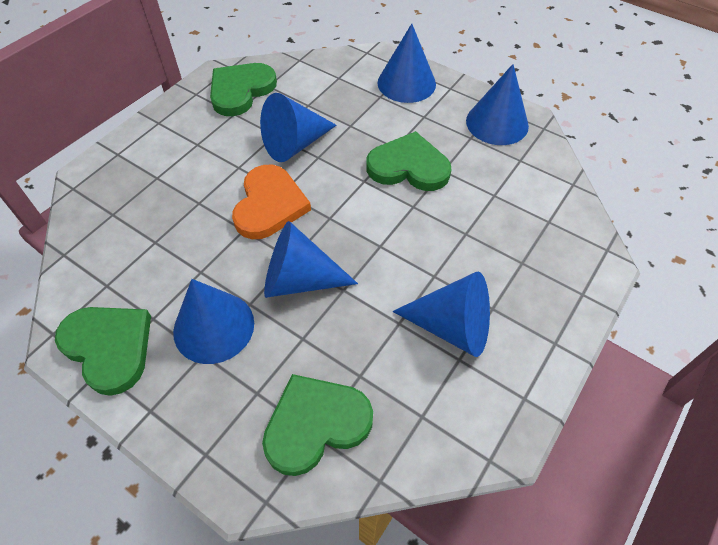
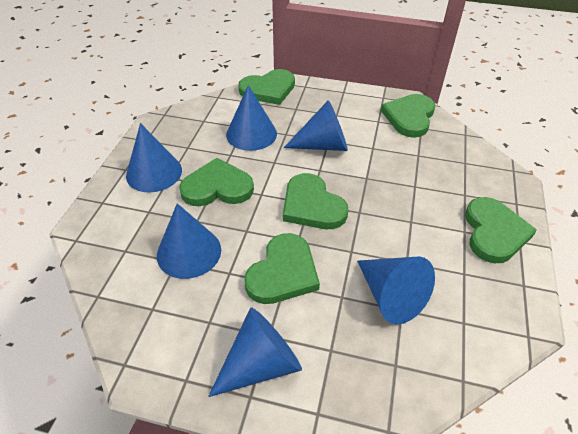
green heart: 4 -> 6
orange heart: 1 -> 0

